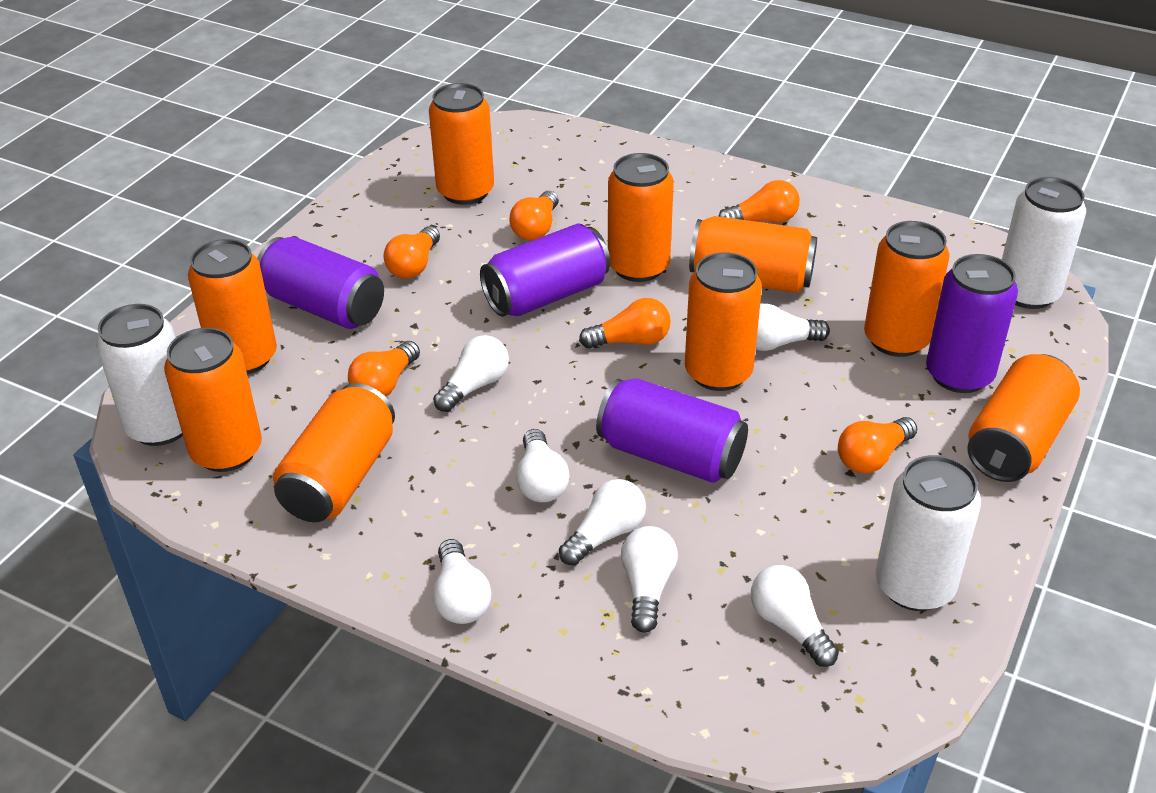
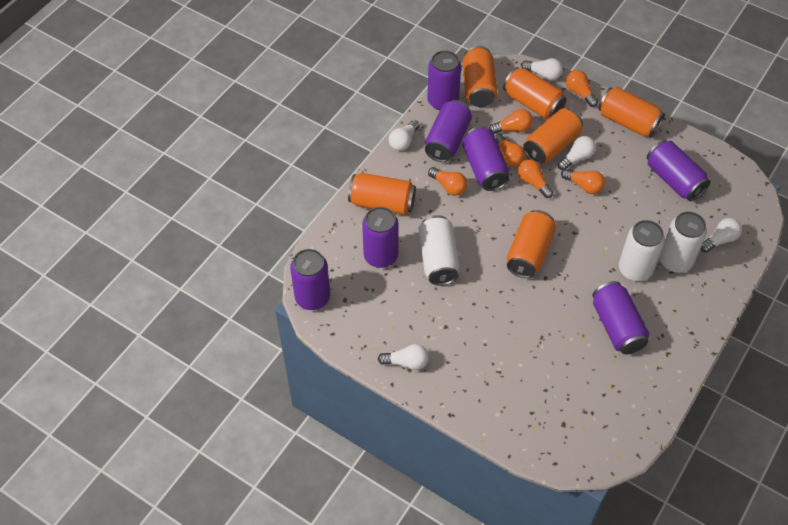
orange can: 9 -> 6
purple can: 4 -> 7
white light bulb: 7 -> 5

